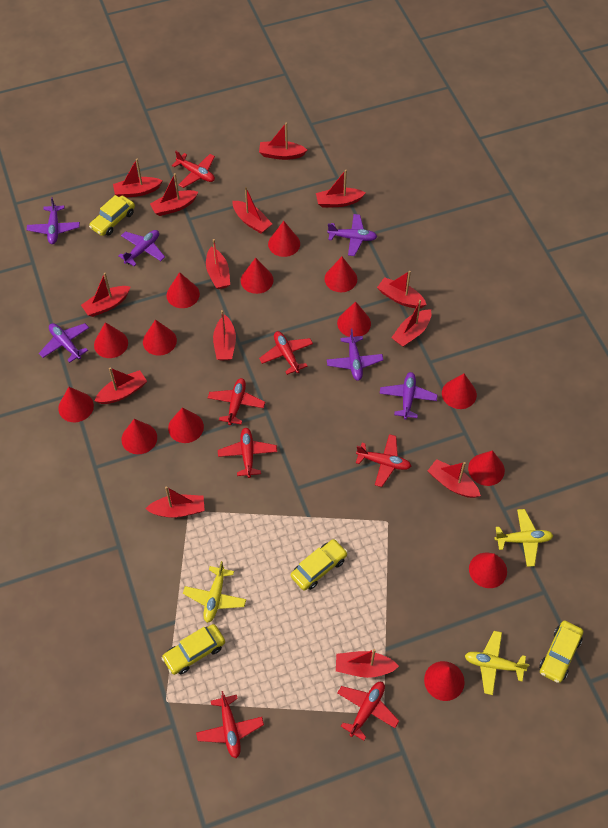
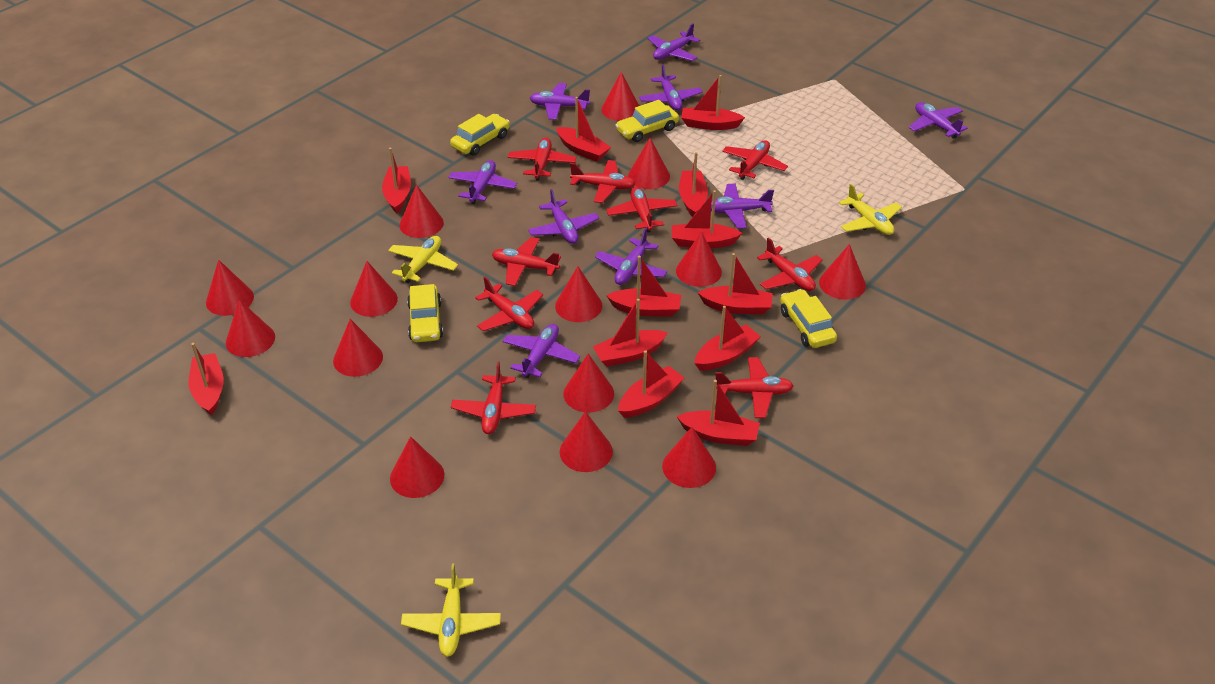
purple plane: 6 -> 9
red boat: 14 -> 12
red plane: 7 -> 9

